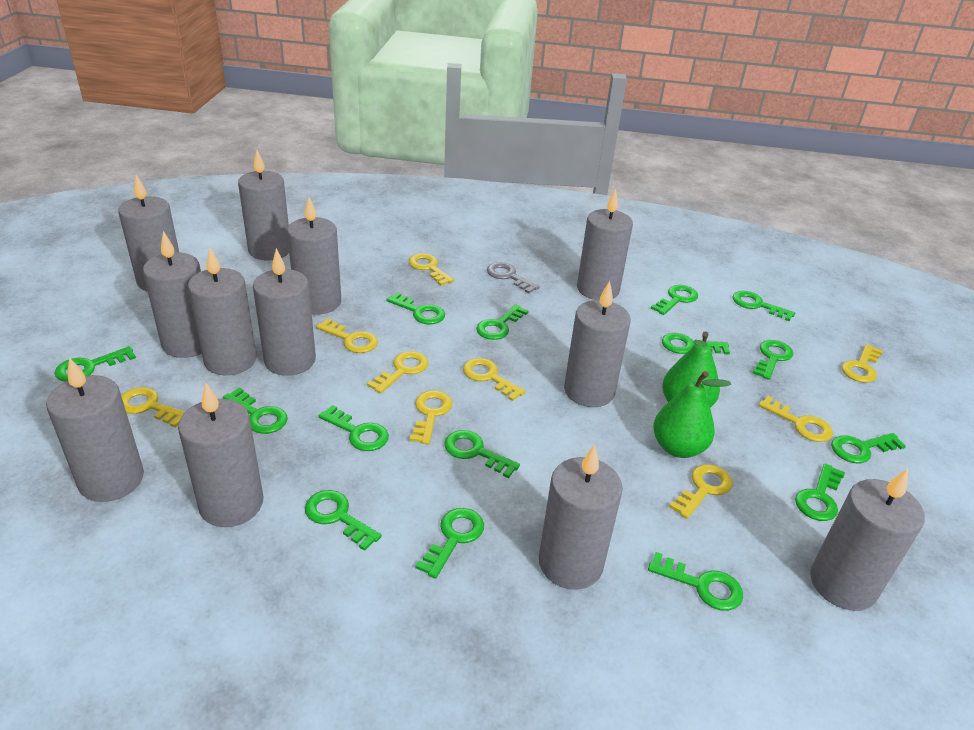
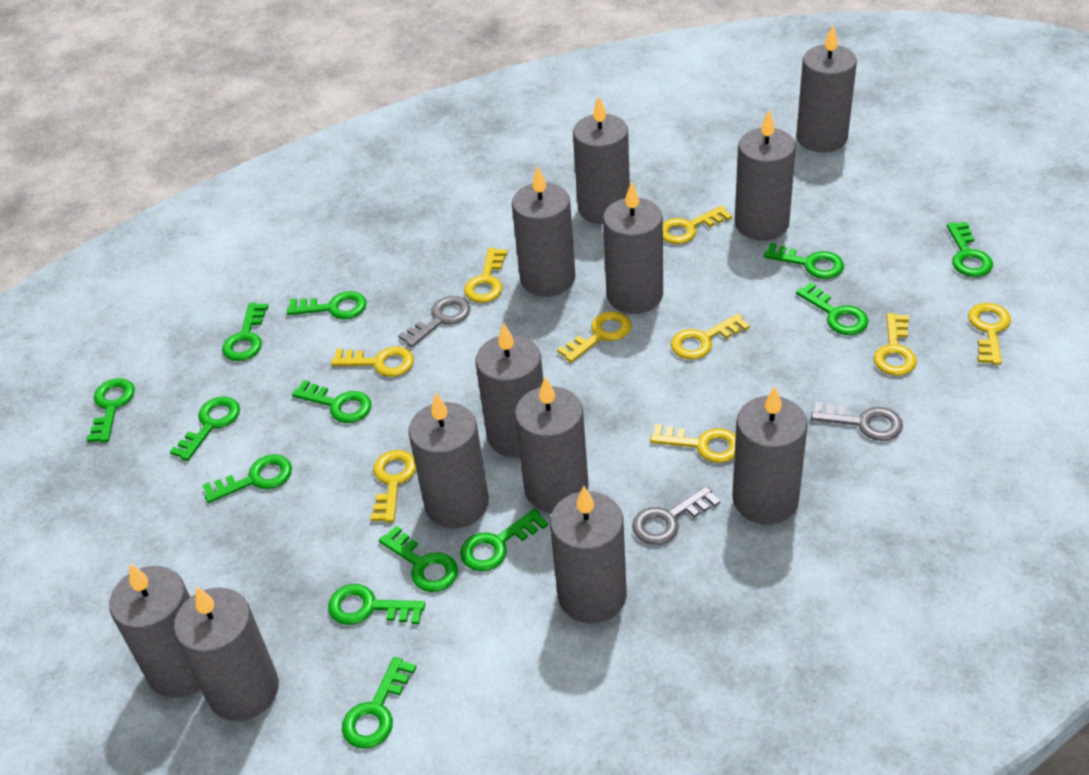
green key: 15 -> 13
green pear: 2 -> 0
grey key: 1 -> 3

